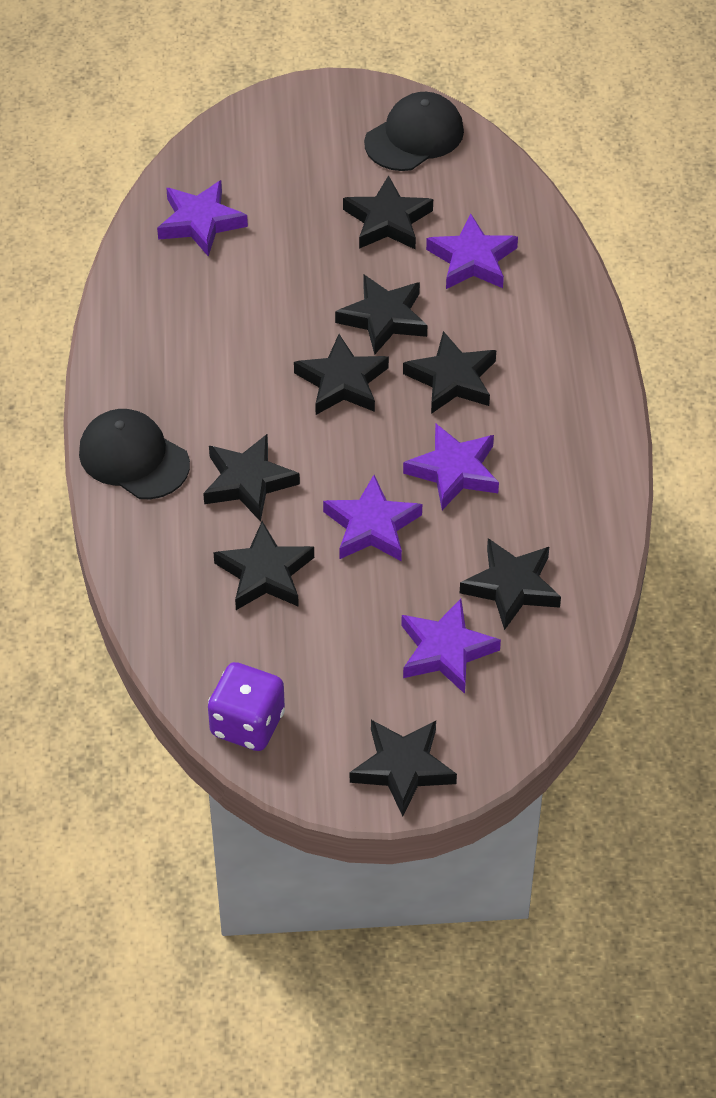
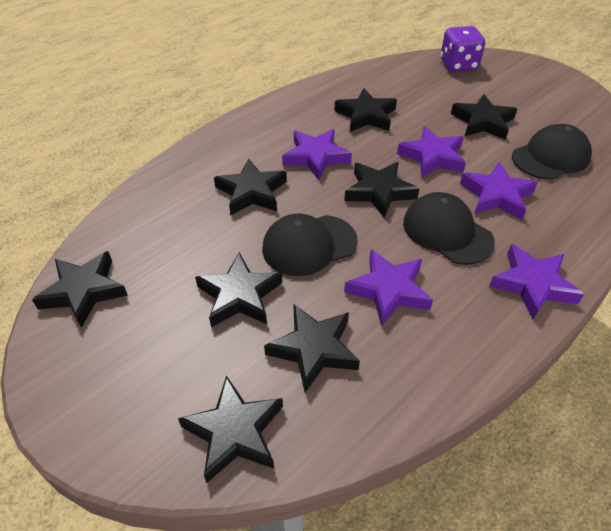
black cap: 2 -> 3

